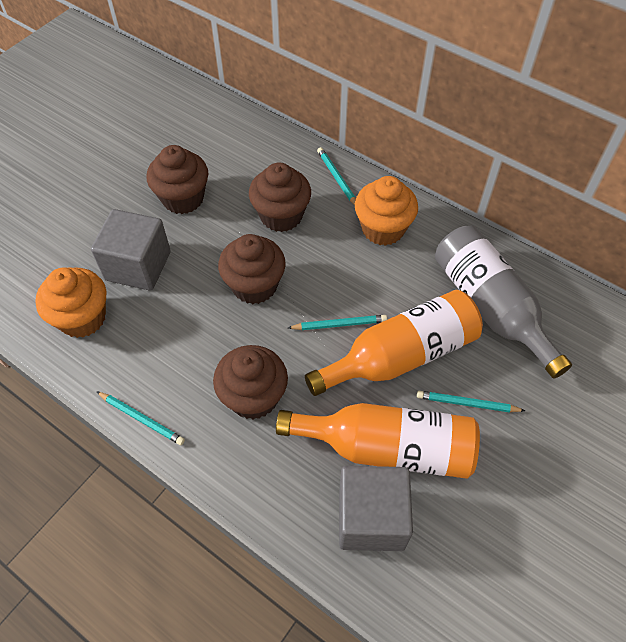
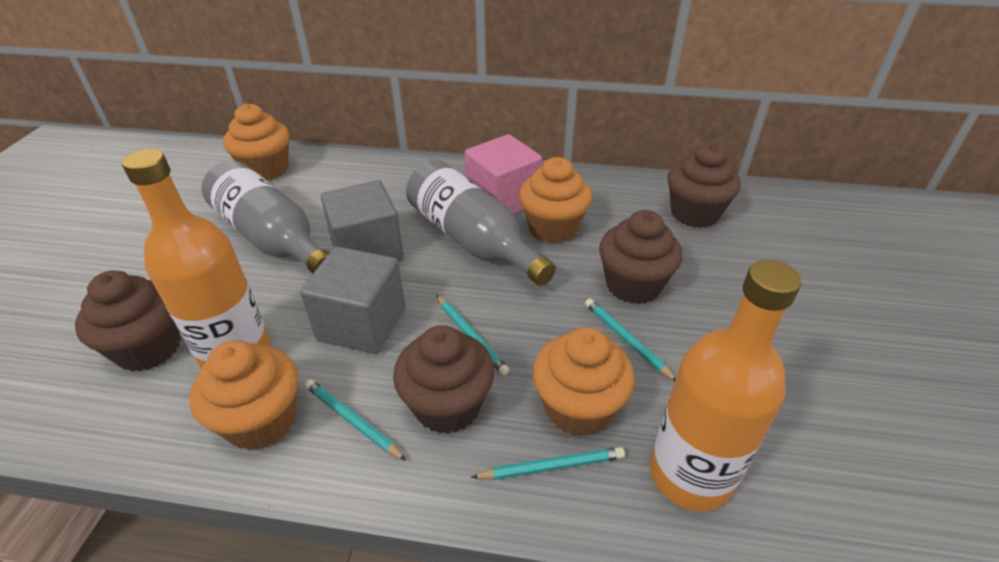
grey bottle: 1 -> 2
orange cupcake: 2 -> 4
pink cube: 0 -> 1

